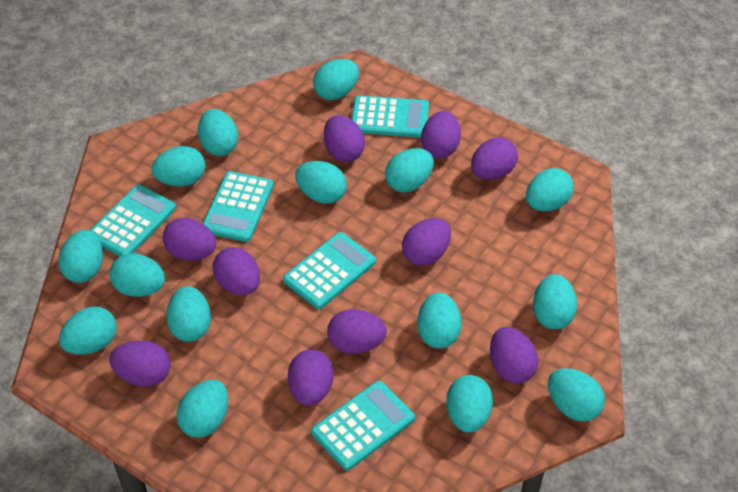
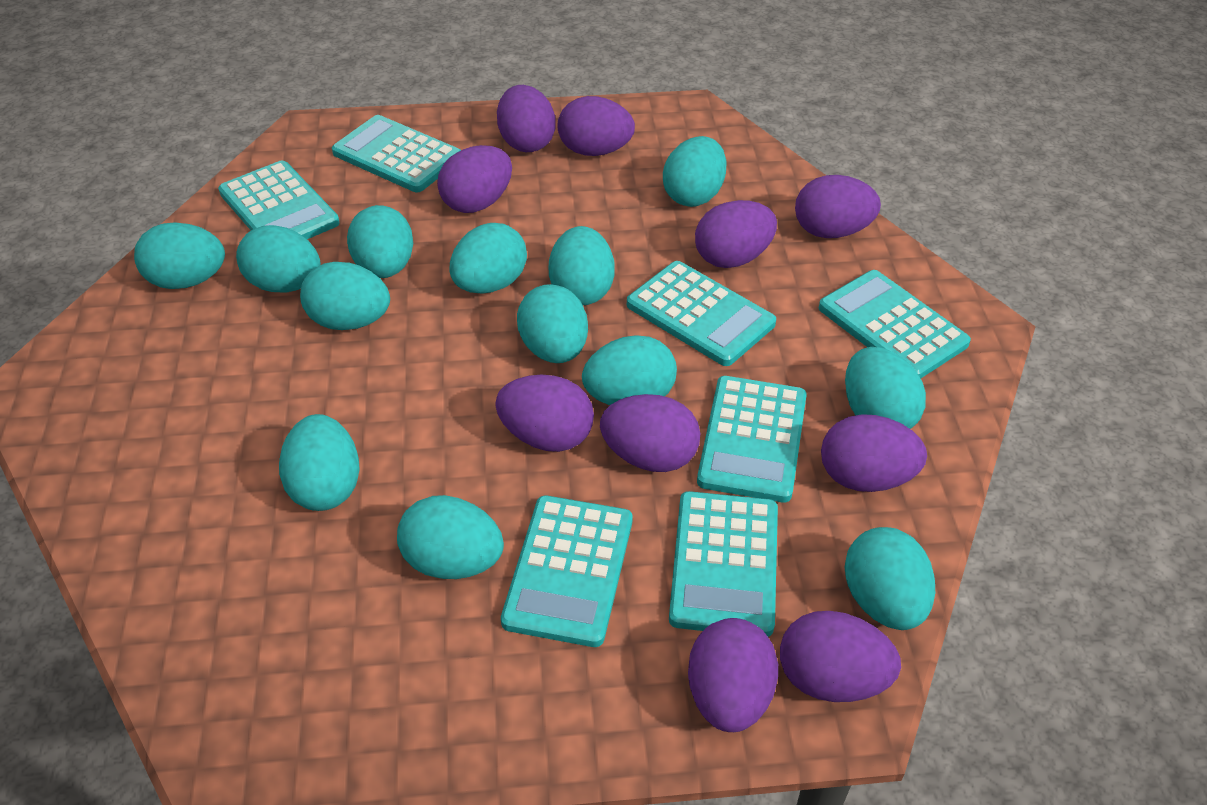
turquoise calculator: 5 -> 7
turquoise egg: 15 -> 13

